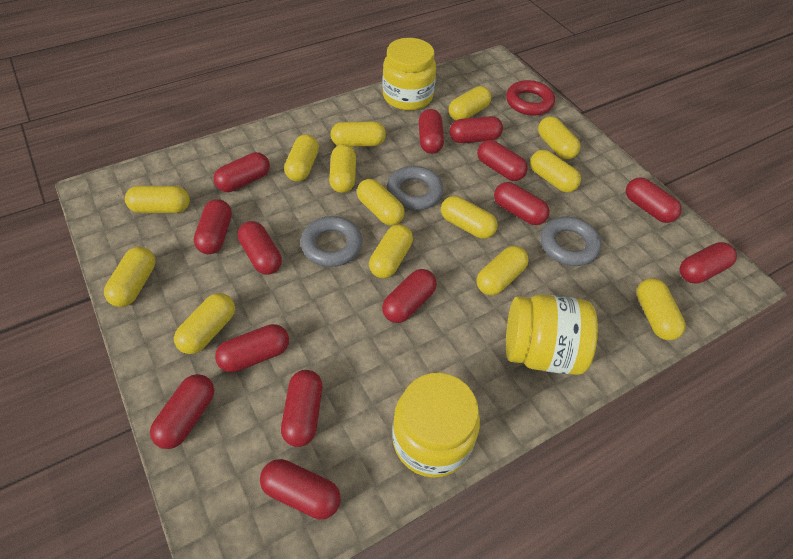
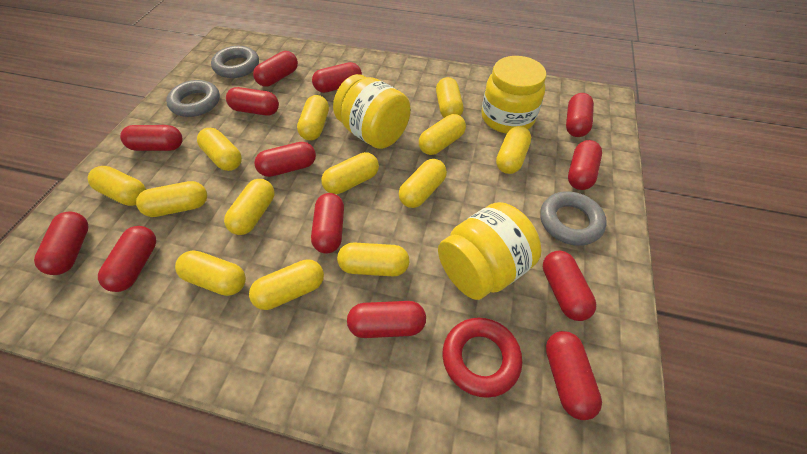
red capsule: 14 -> 13
yellow capsule: 14 -> 13

